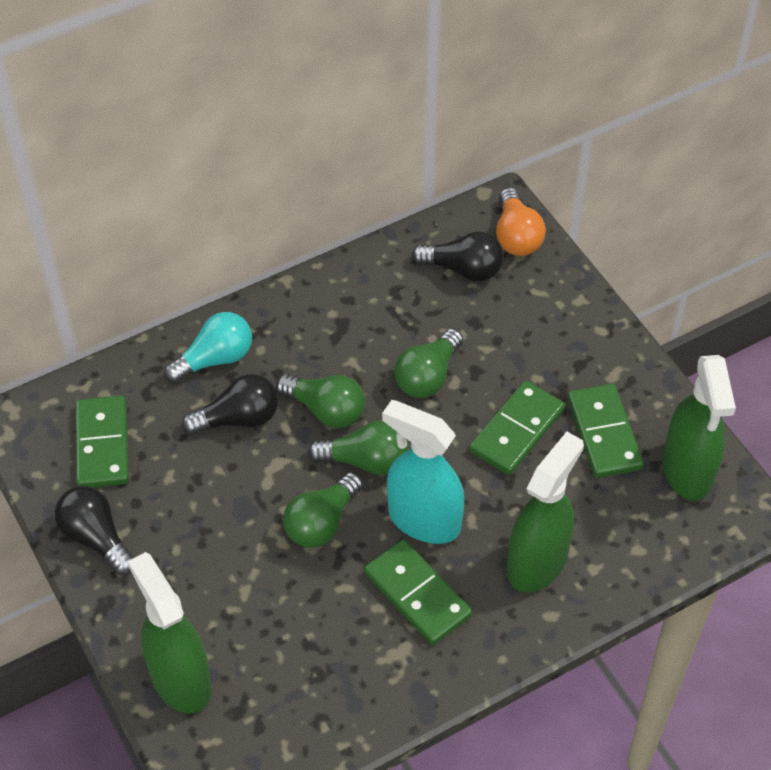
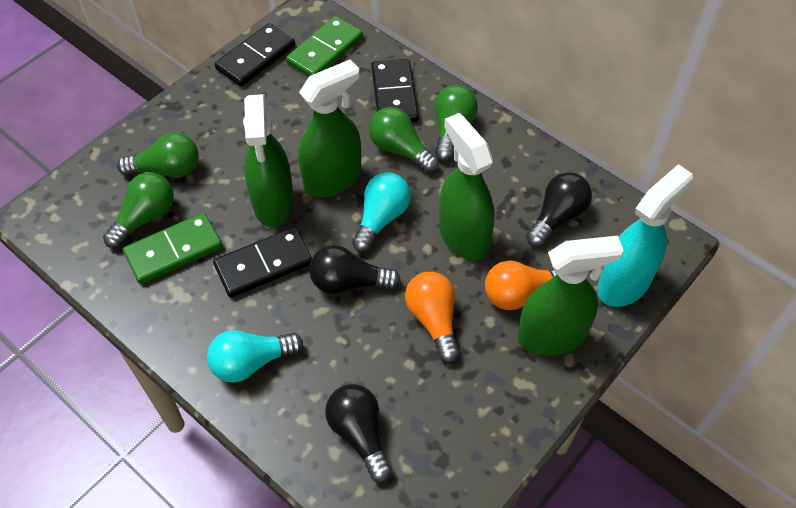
black domino: 0 -> 3
green domino: 4 -> 2
green spray bottle: 3 -> 4
orange light bulb: 1 -> 2
turquoise light bulb: 1 -> 2

